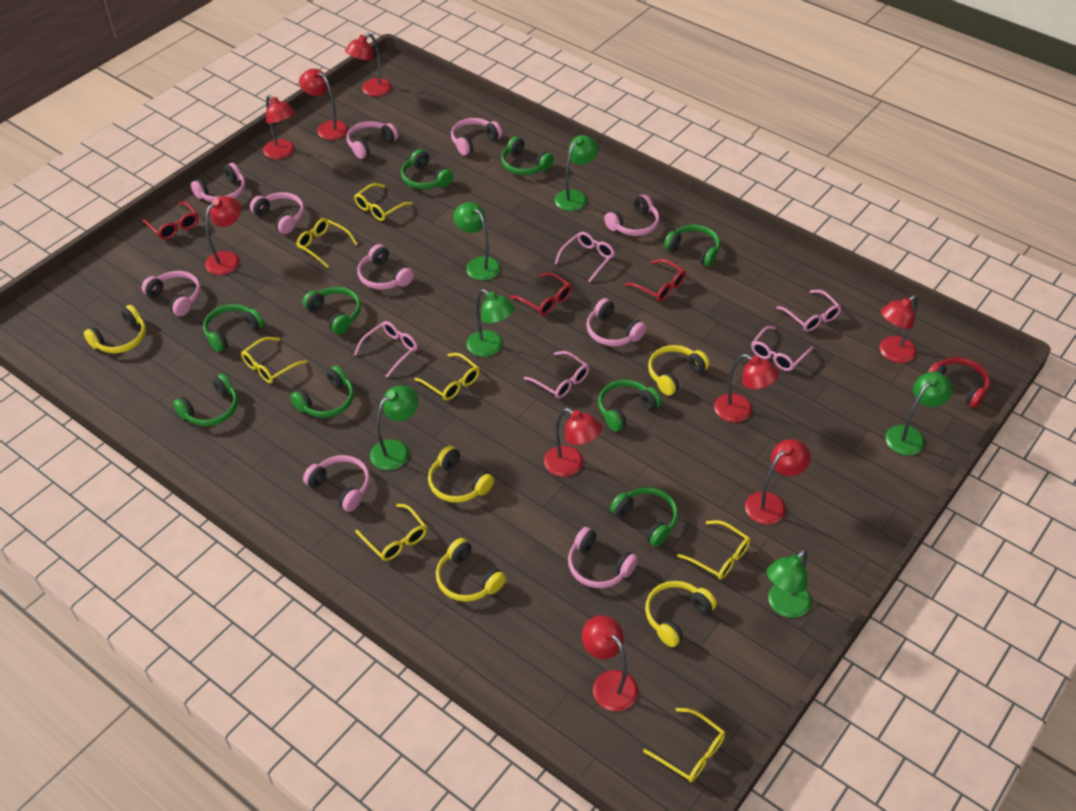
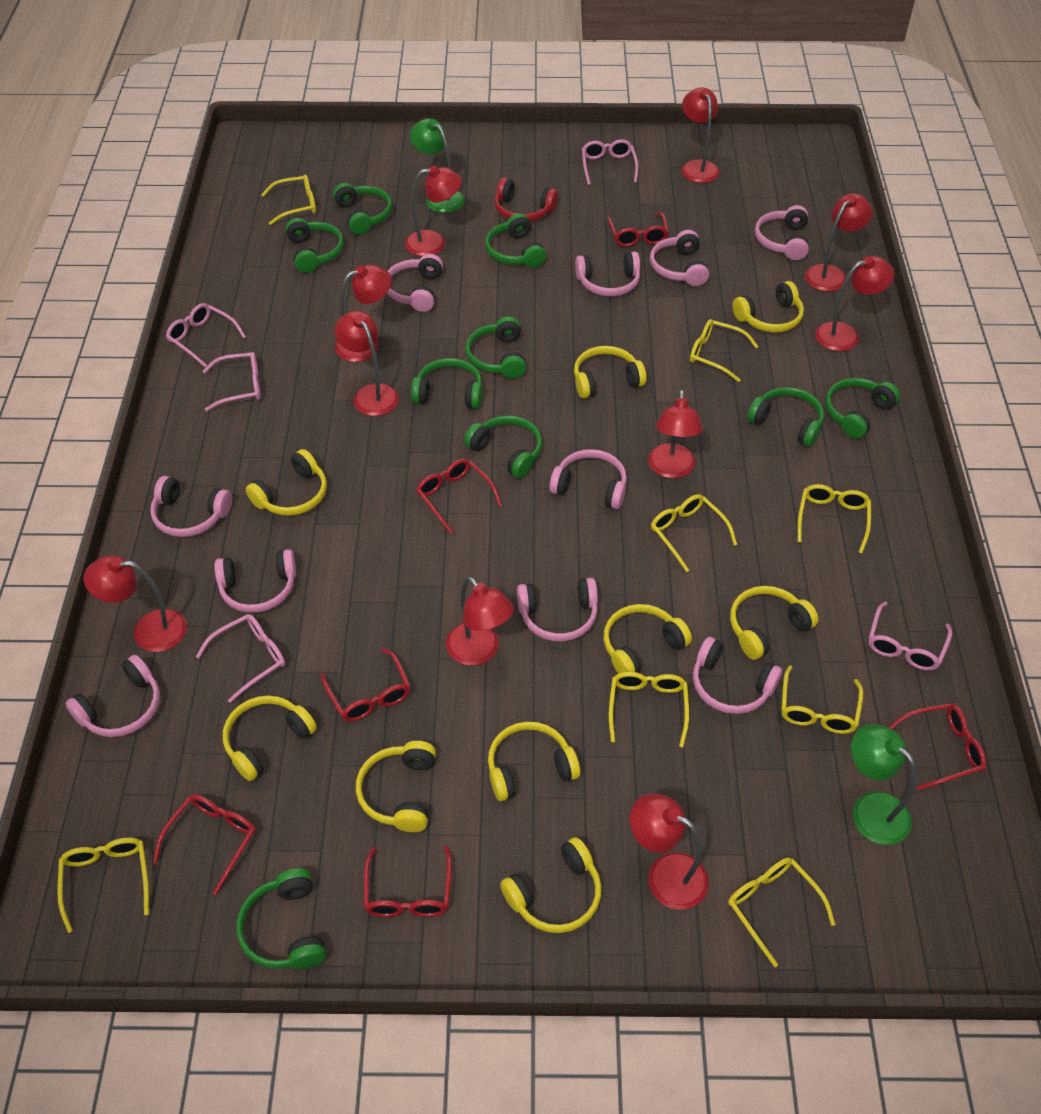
green lamp: 6 -> 2
red glasses: 3 -> 6
red lamp: 9 -> 10
yellow glasses: 7 -> 8
yellow headphones: 5 -> 9

